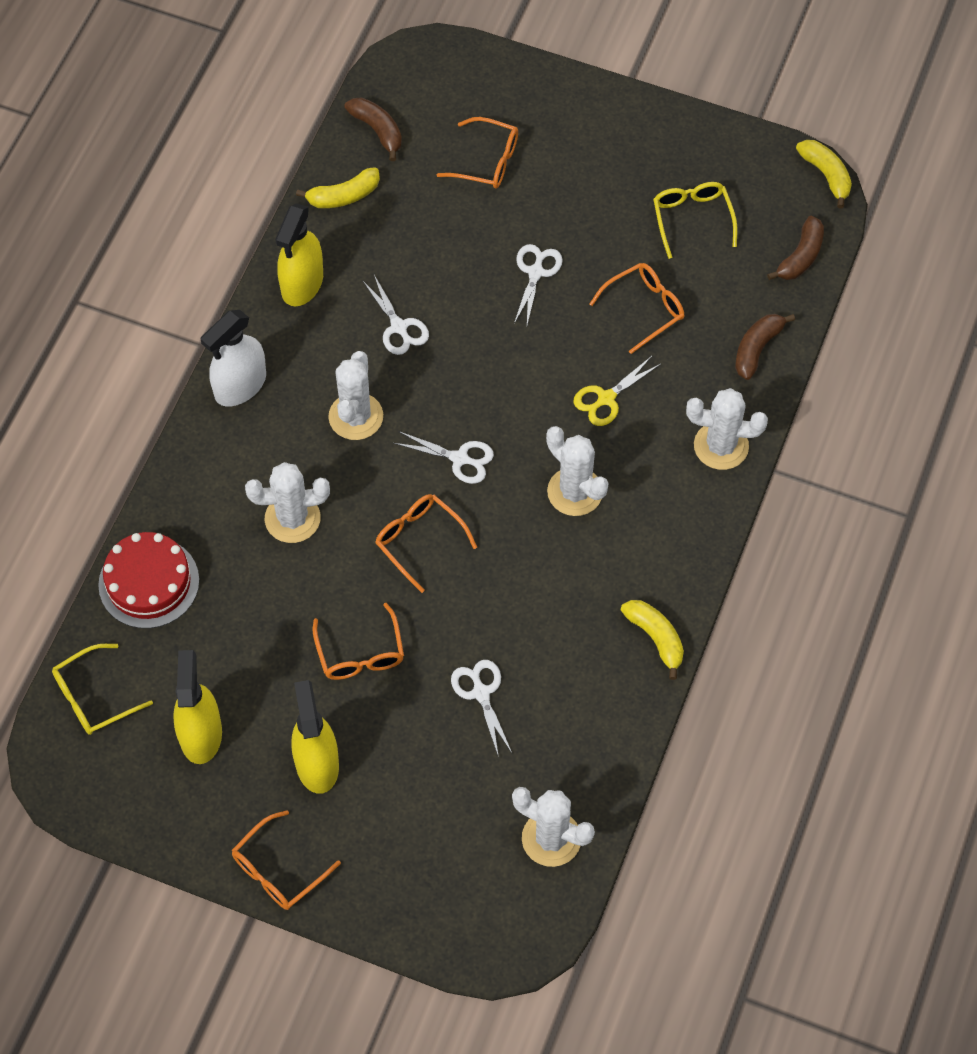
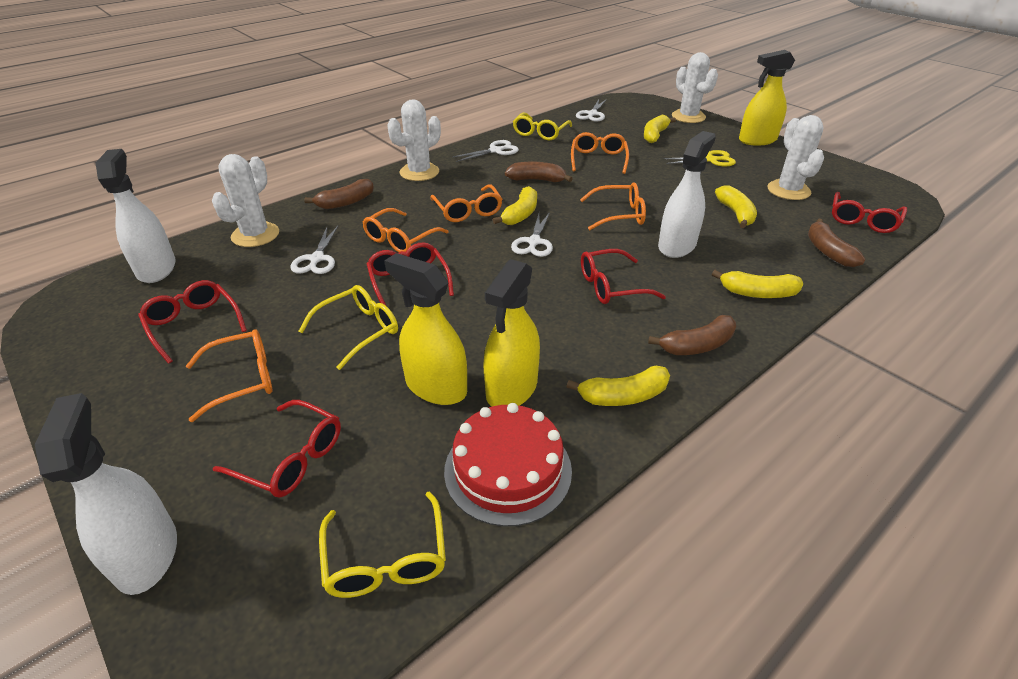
brown banana: 3 -> 4
red glasses: 0 -> 5
white cactus: 5 -> 4
white spray bottle: 1 -> 3
yellow banana: 3 -> 5
yellow glasses: 2 -> 3

